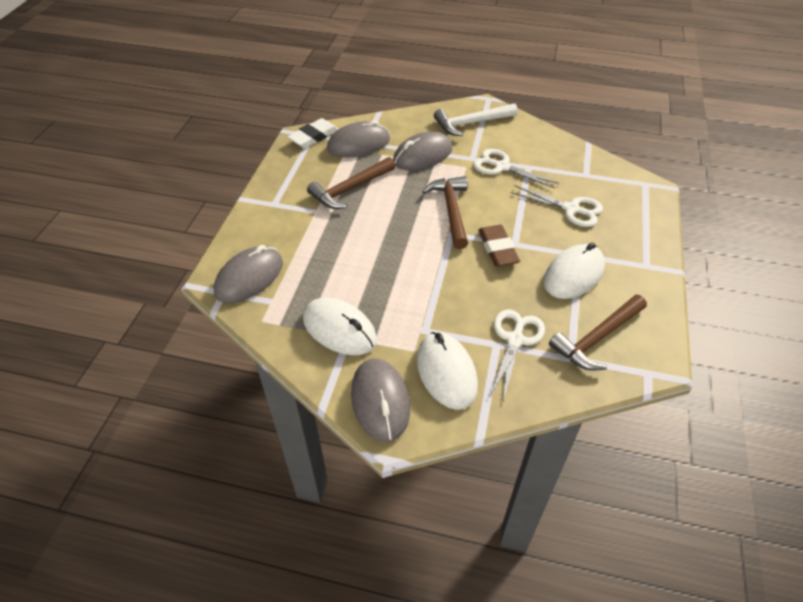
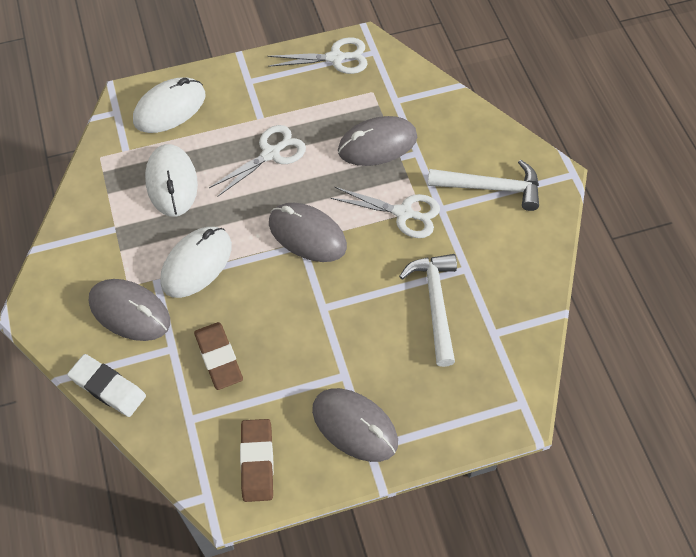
brown eraser: 1 -> 2
brown hammer: 3 -> 0
white hammer: 1 -> 2

